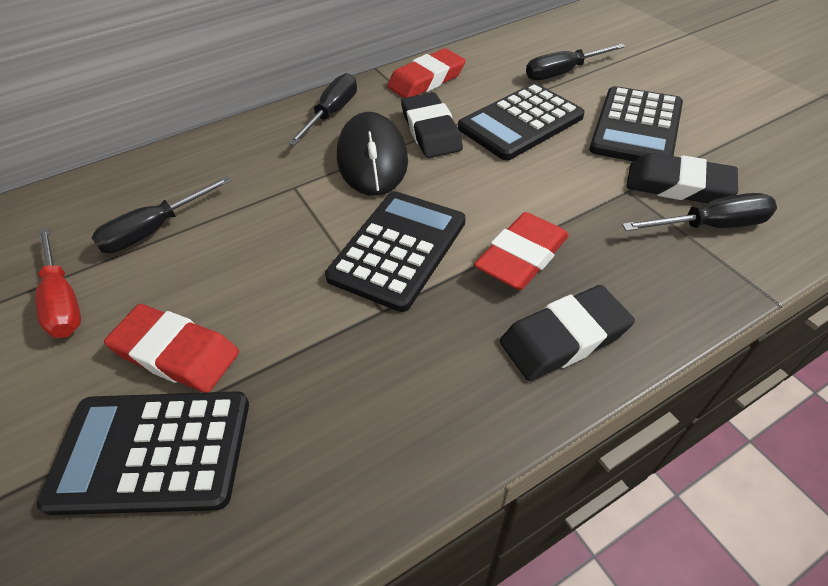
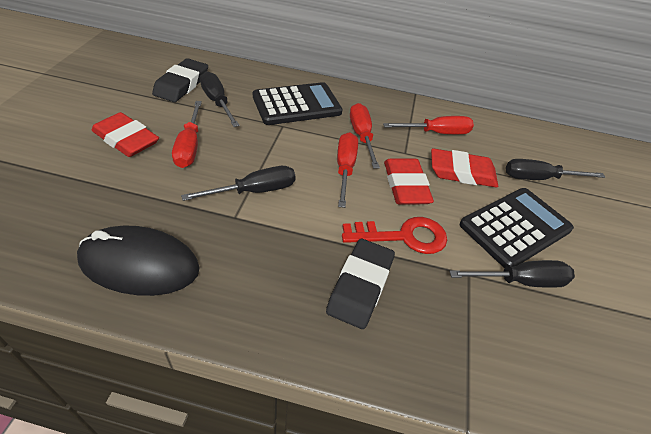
black calculator: 4 -> 2
black eraser: 3 -> 2
red key: 0 -> 1
red screwdriver: 1 -> 4

